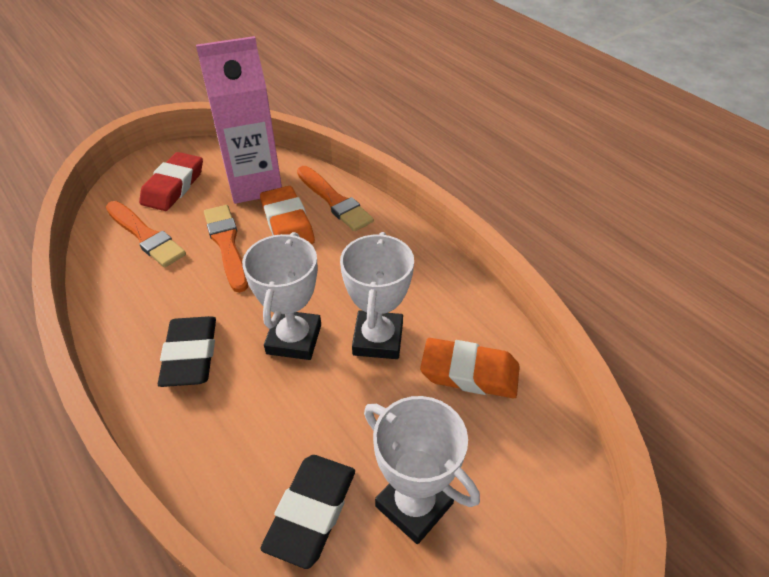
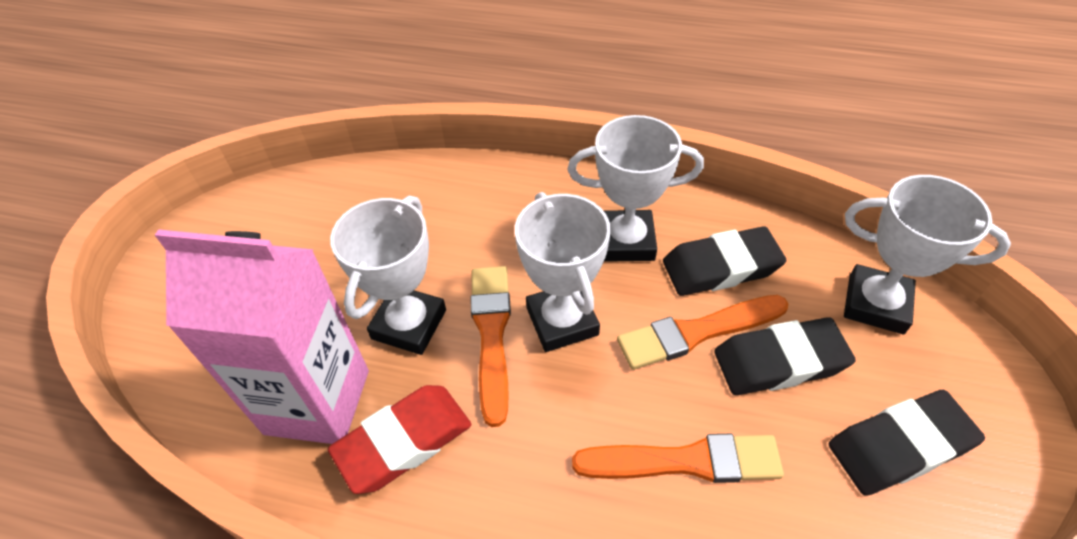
black eraser: 2 -> 3
orange eraser: 2 -> 0
white trophy: 3 -> 4

